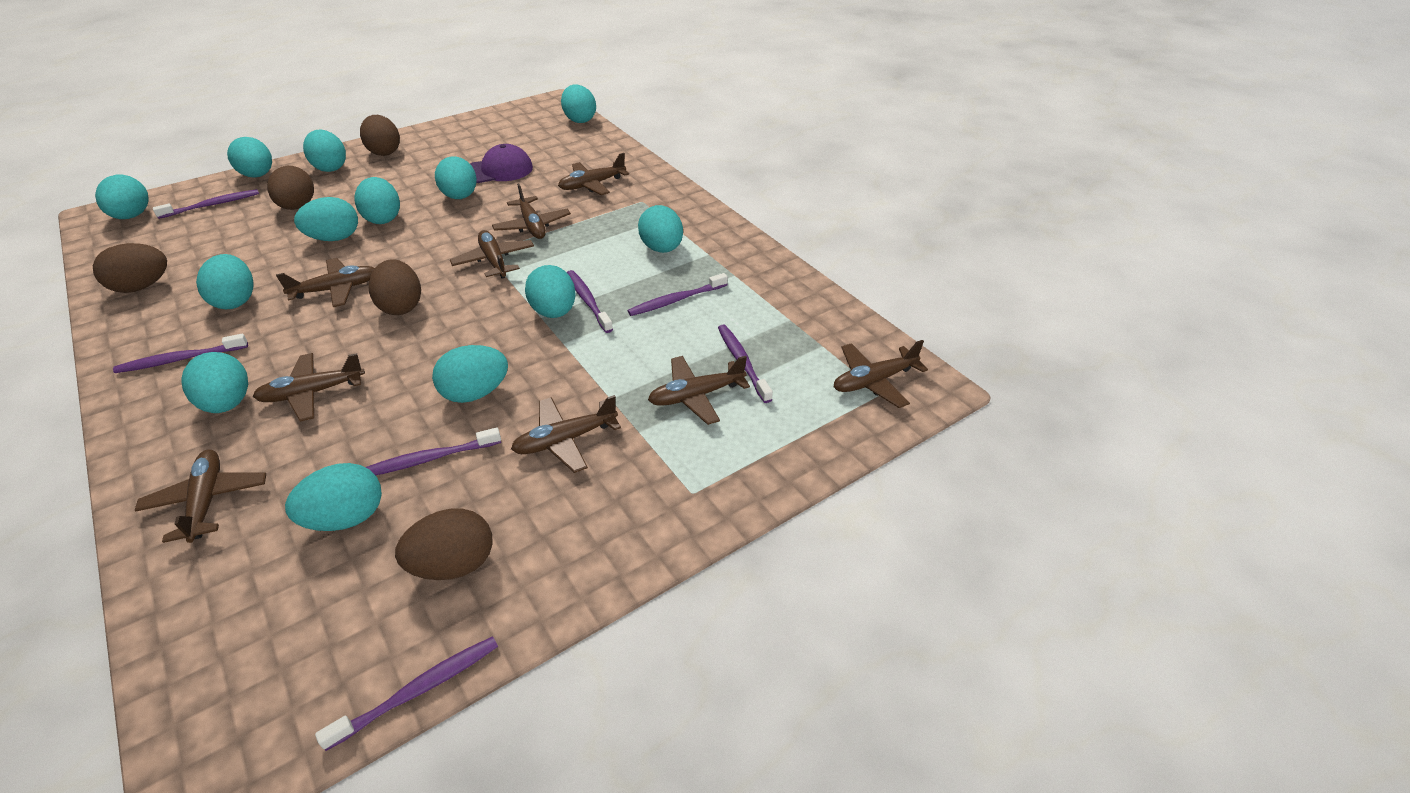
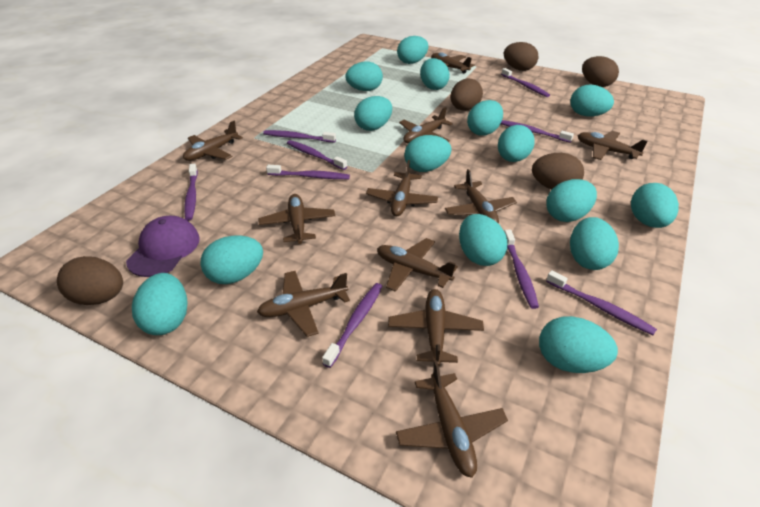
brown plane: 9 -> 11
purple toothbrush: 7 -> 9
turquoise egg: 13 -> 15

